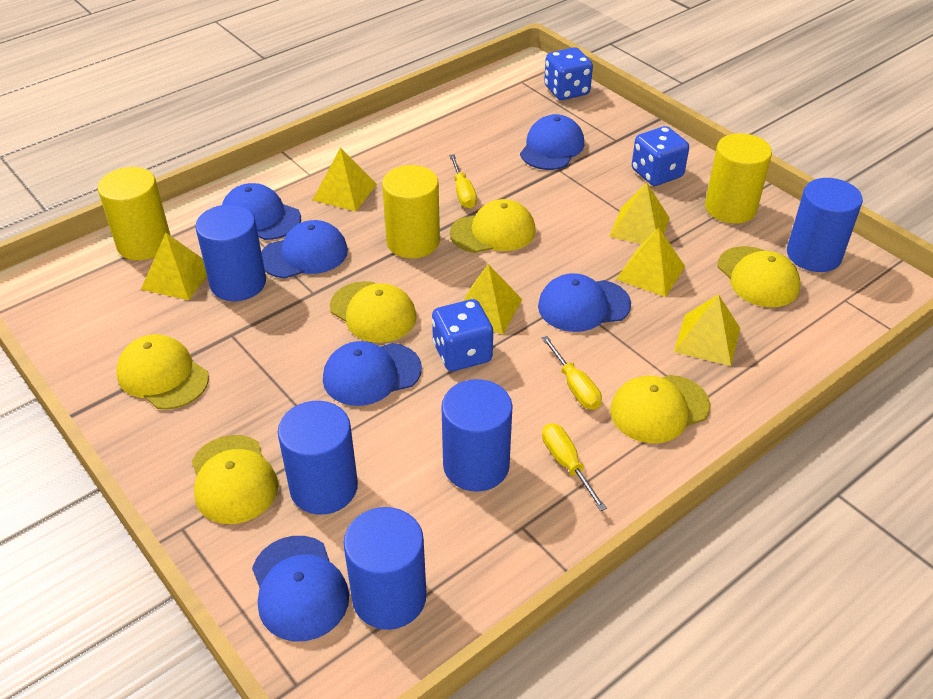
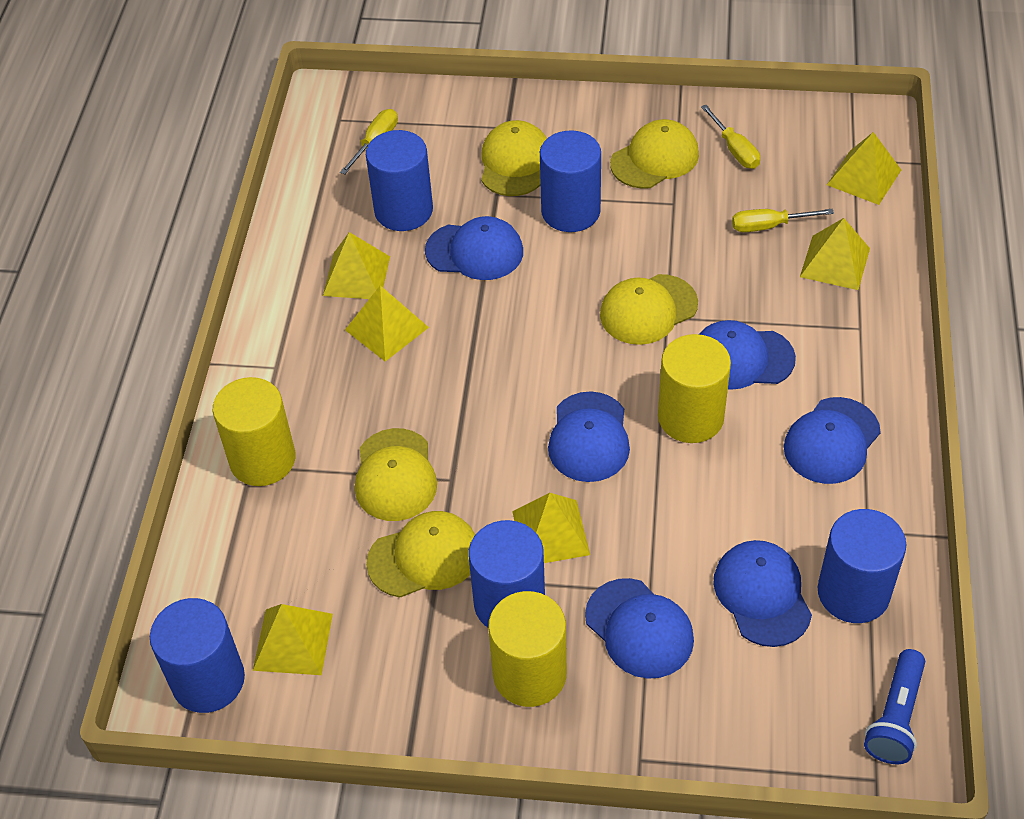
blue dice: 3 -> 0
blue flashlight: 0 -> 1
yellow cap: 6 -> 5

